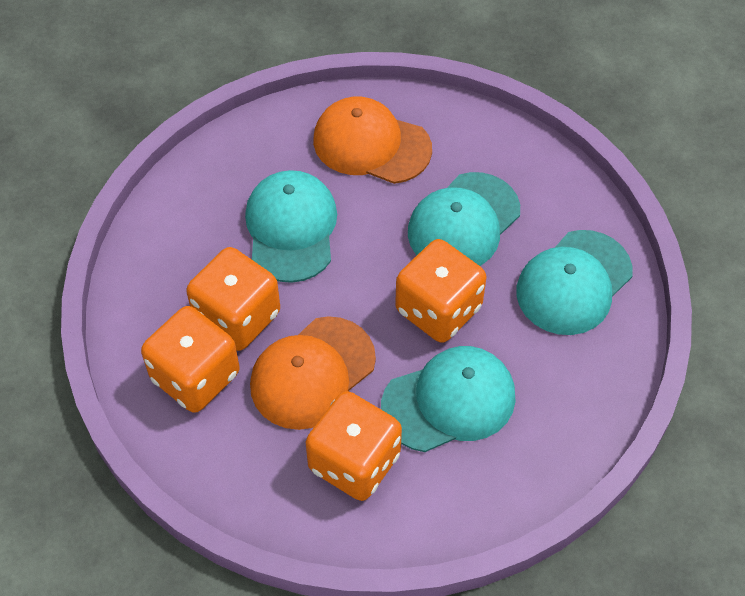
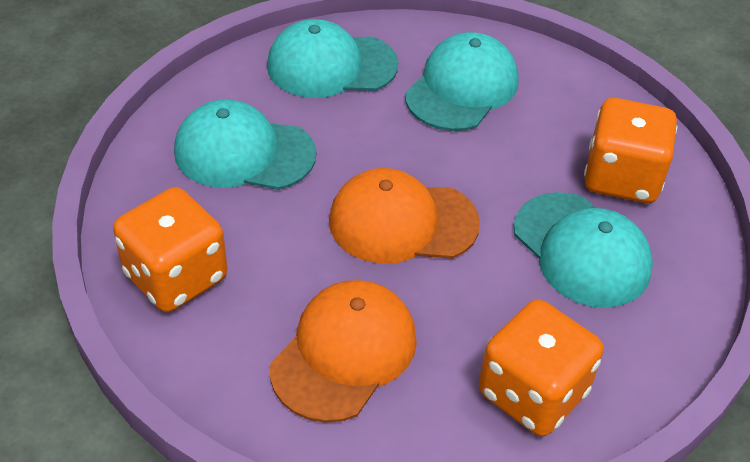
orange dice: 4 -> 3

